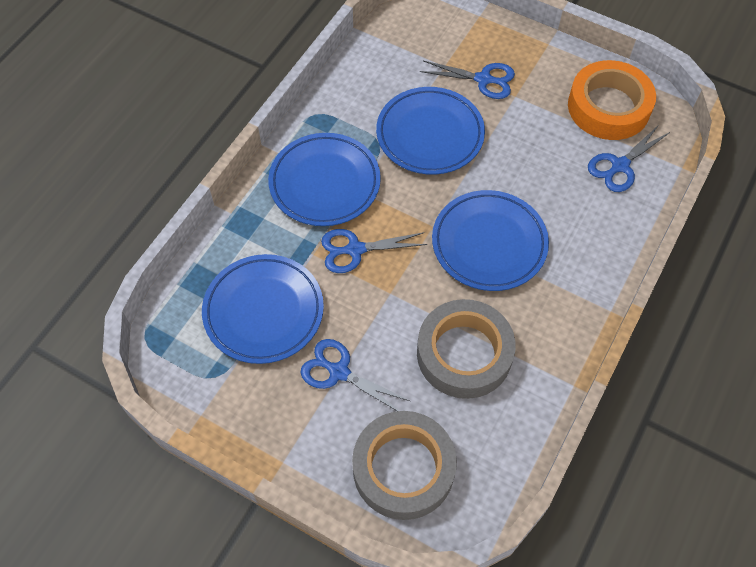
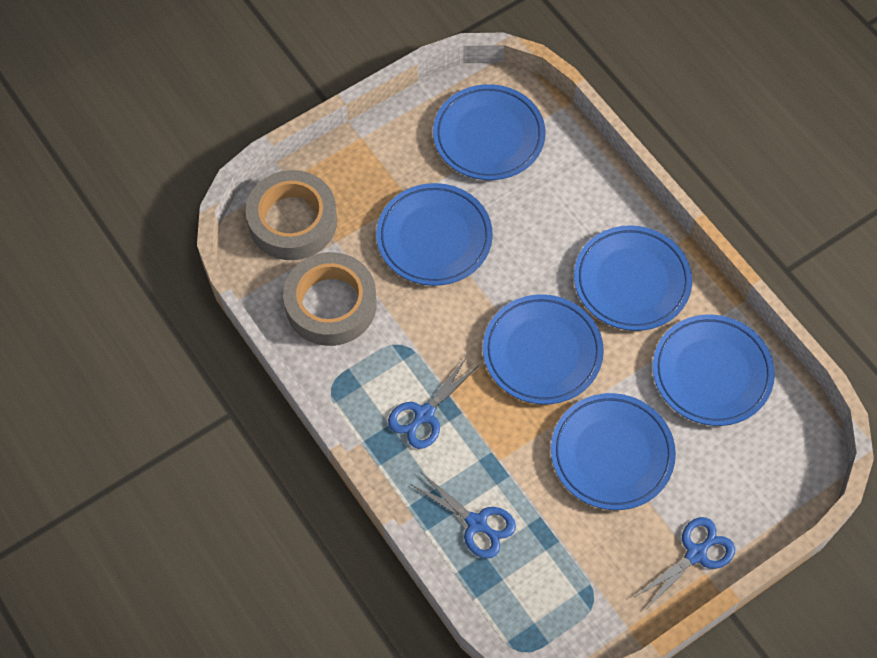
blue plate: 4 -> 6
blue scissors: 4 -> 3
orange tape: 1 -> 0

